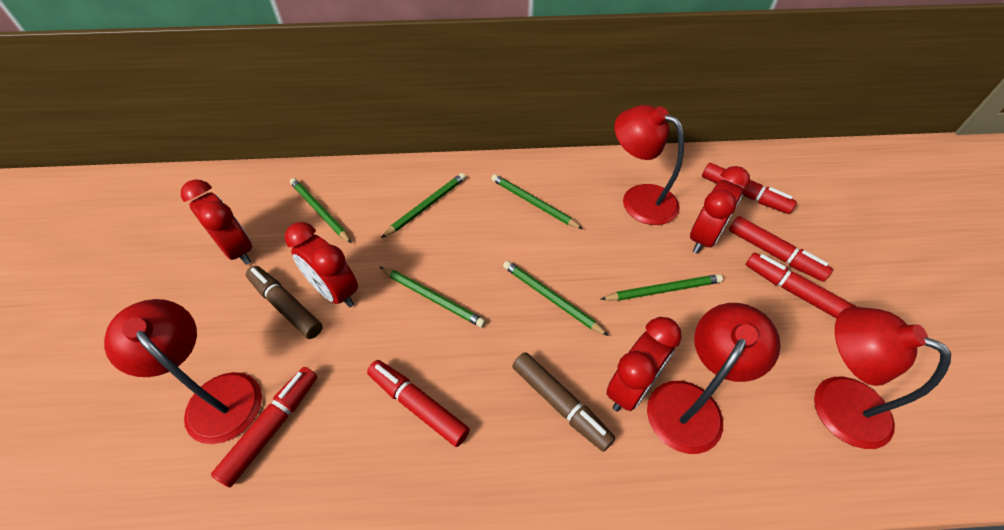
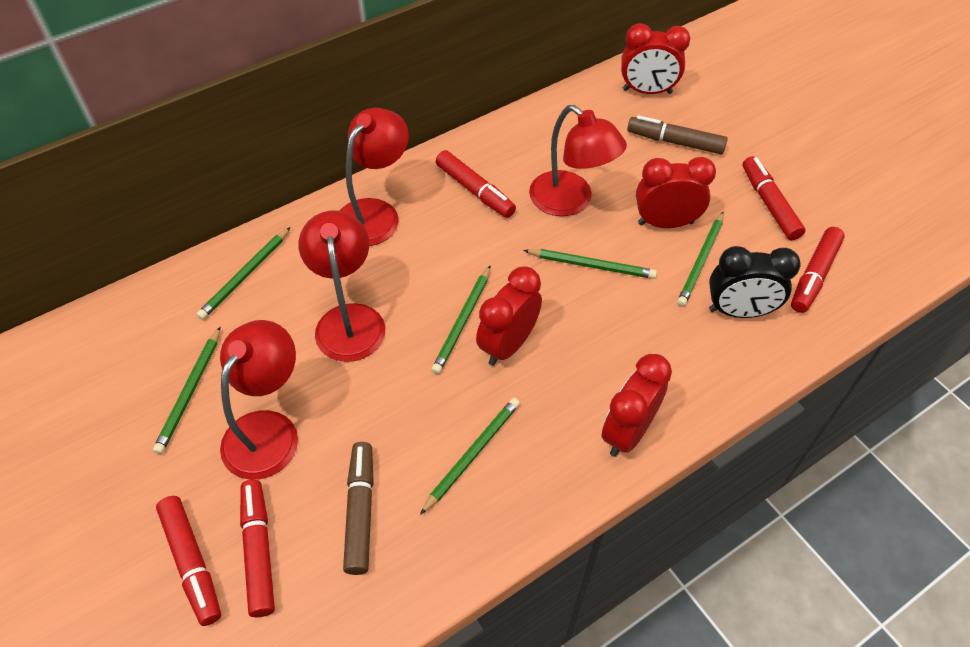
black clock: 0 -> 1

